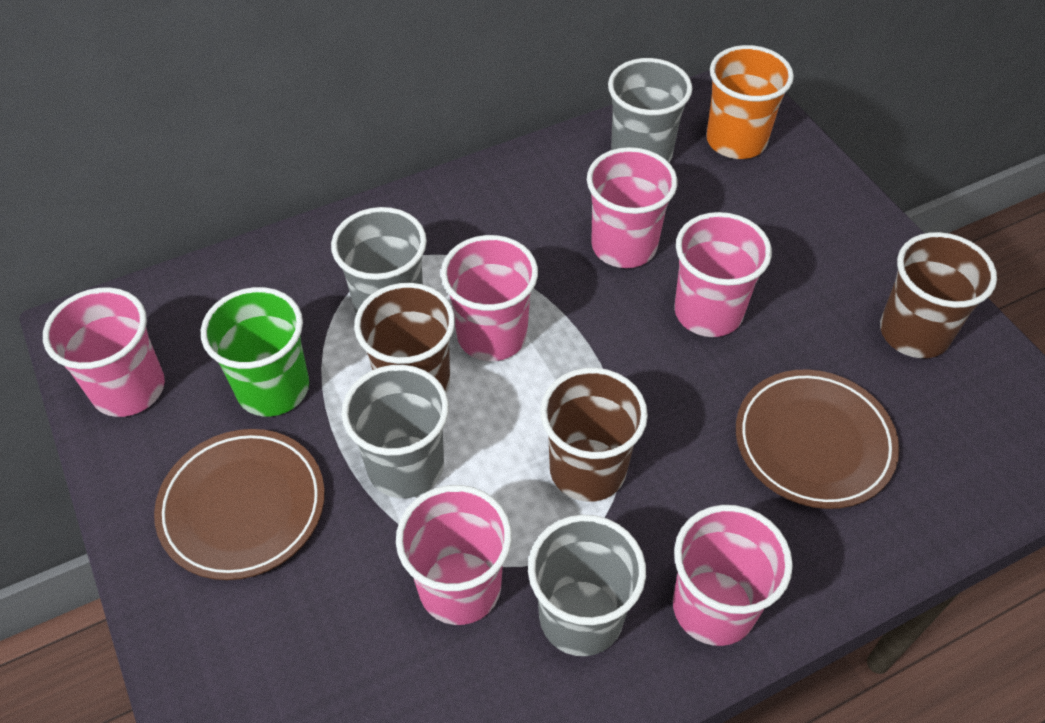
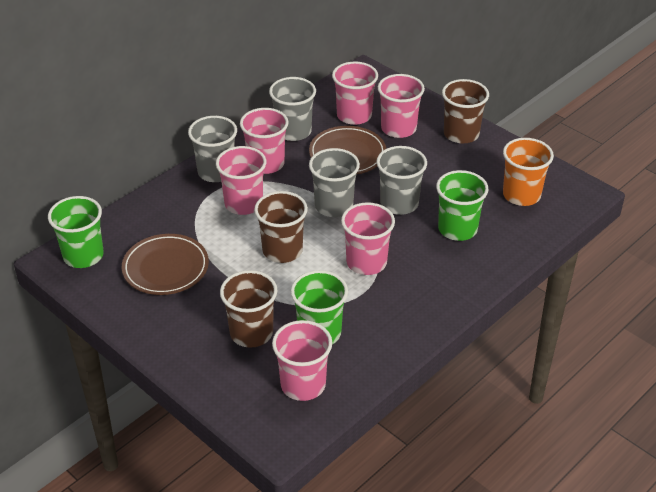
green cup: 1 -> 3

